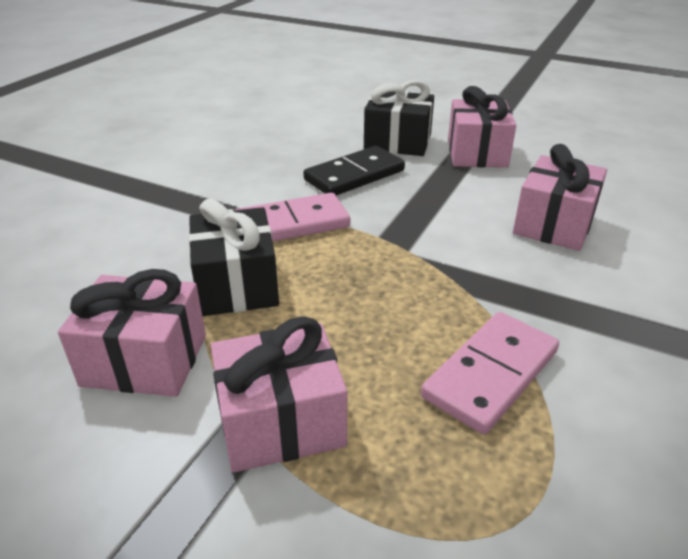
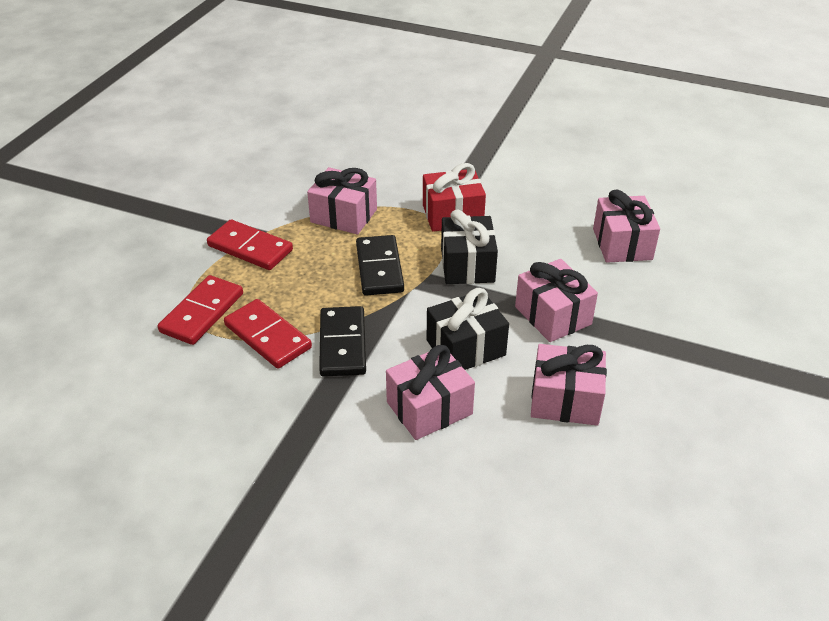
black domino: 1 -> 2
pink domino: 2 -> 0
pink gift: 4 -> 5
red domino: 0 -> 3
red gift: 0 -> 1

